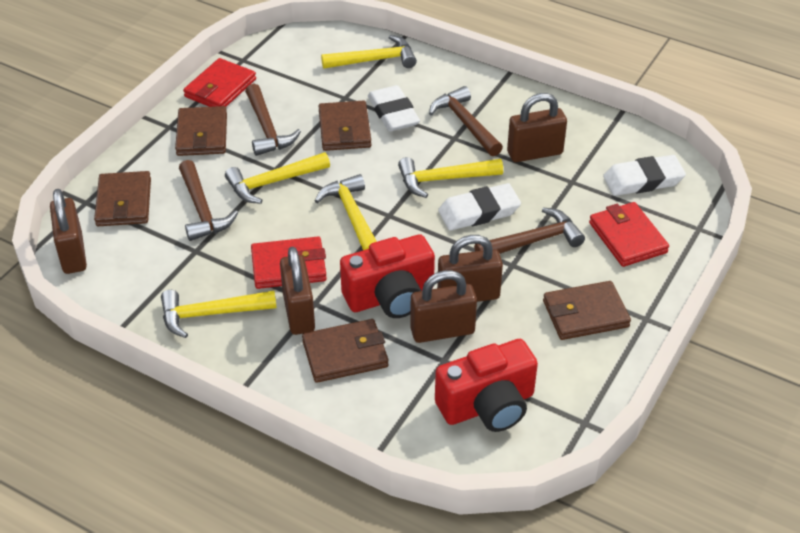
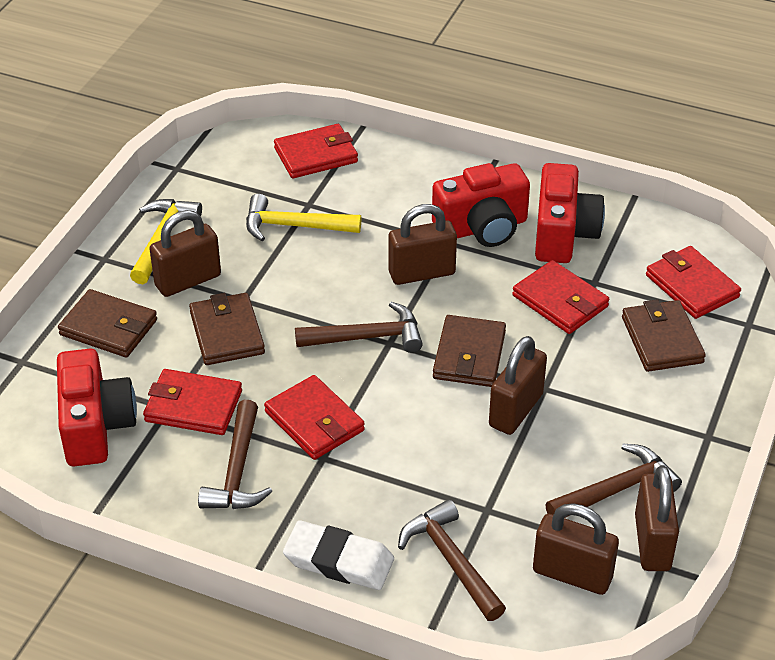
brown wallet: 5 -> 4
red camera: 2 -> 3
red wallet: 3 -> 5
white eraser: 3 -> 1
yellow hammer: 5 -> 2

